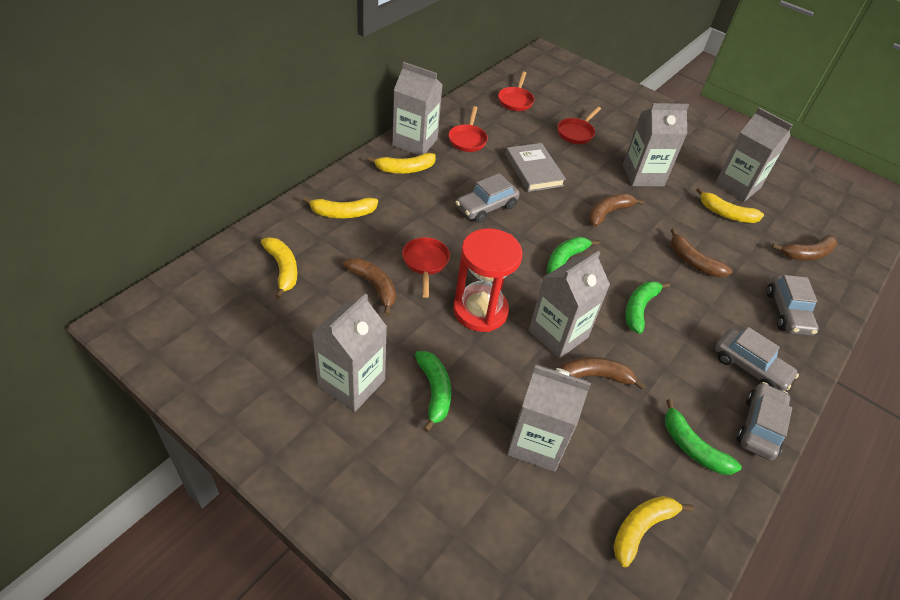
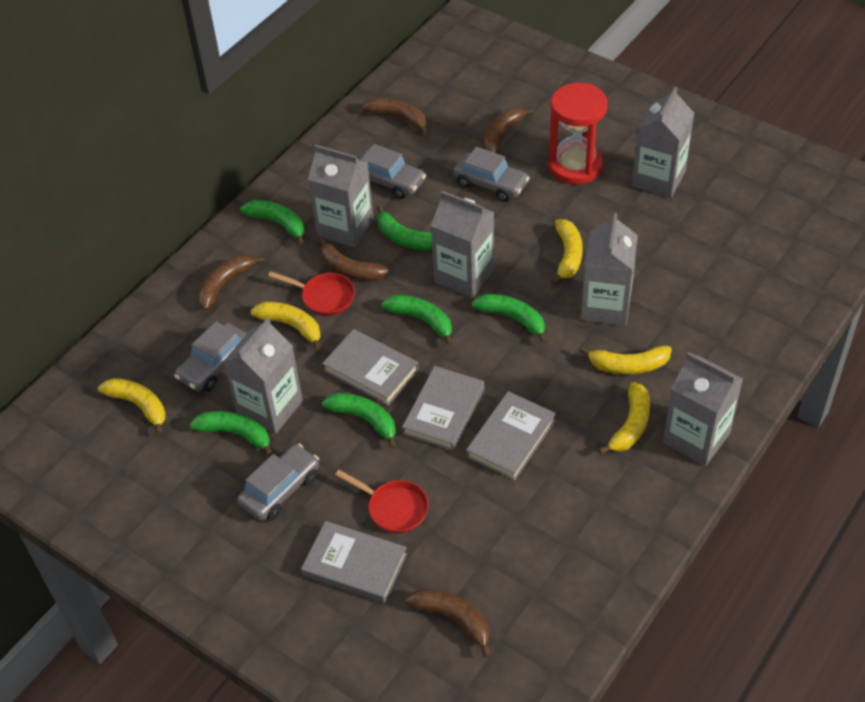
green banana: 4 -> 6
grey book: 1 -> 4
red pan: 4 -> 2

